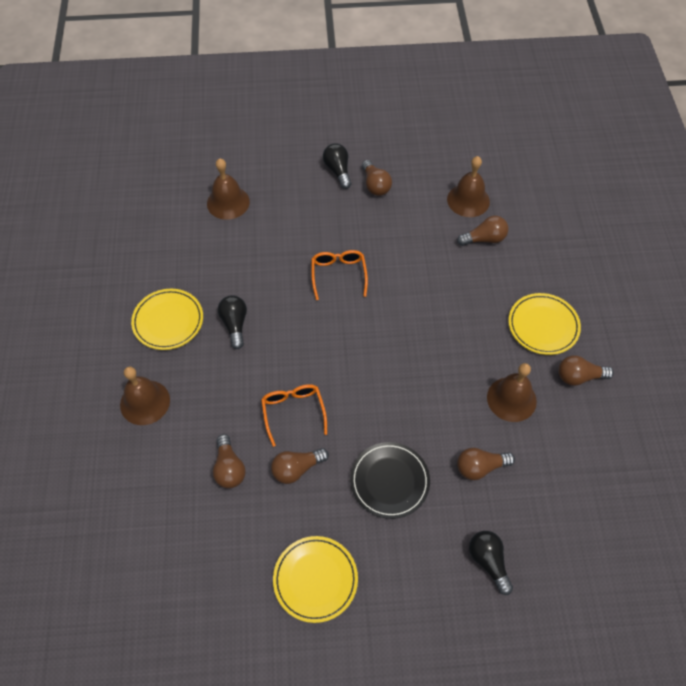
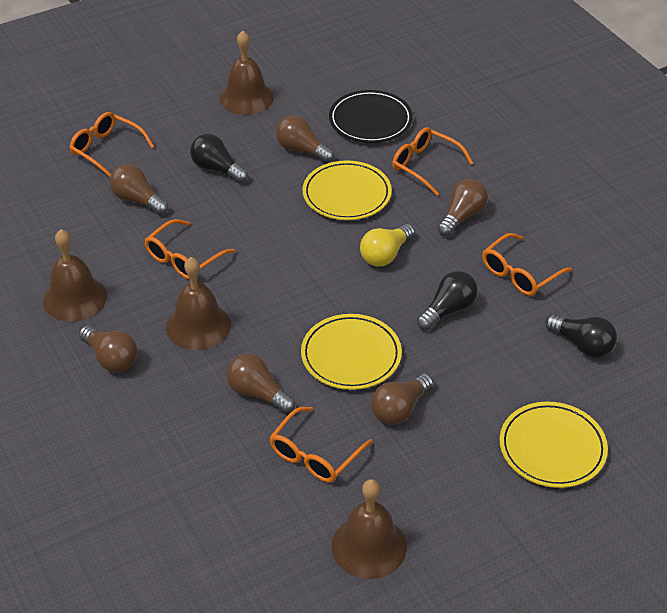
orange glasses: 2 -> 5
yellow light bulb: 0 -> 1

